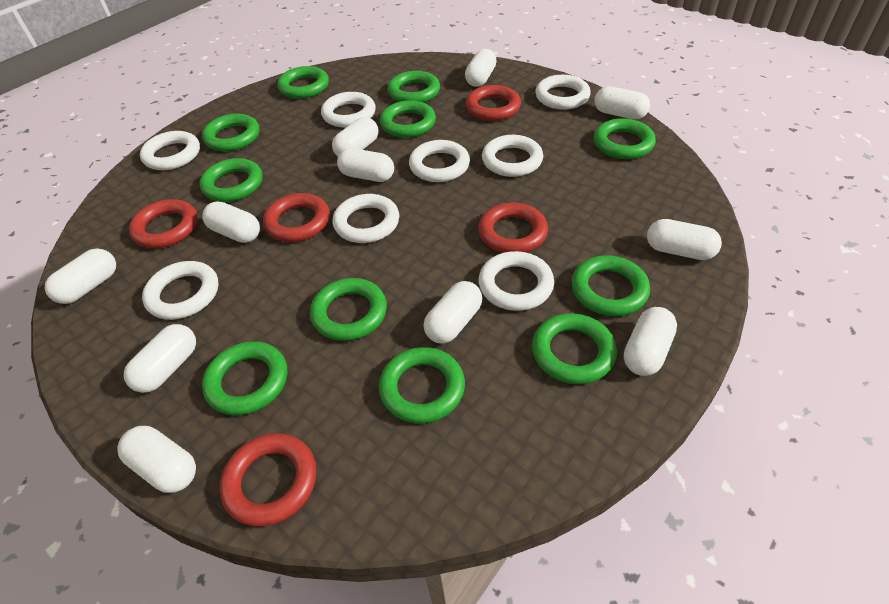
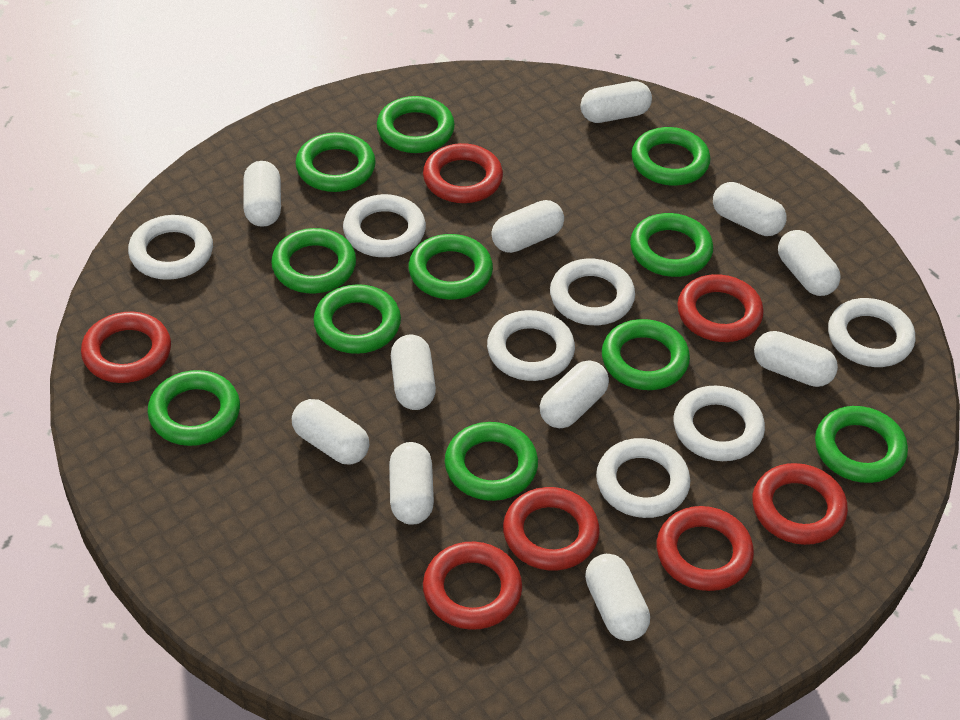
red ring: 5 -> 7
white ring: 8 -> 7

